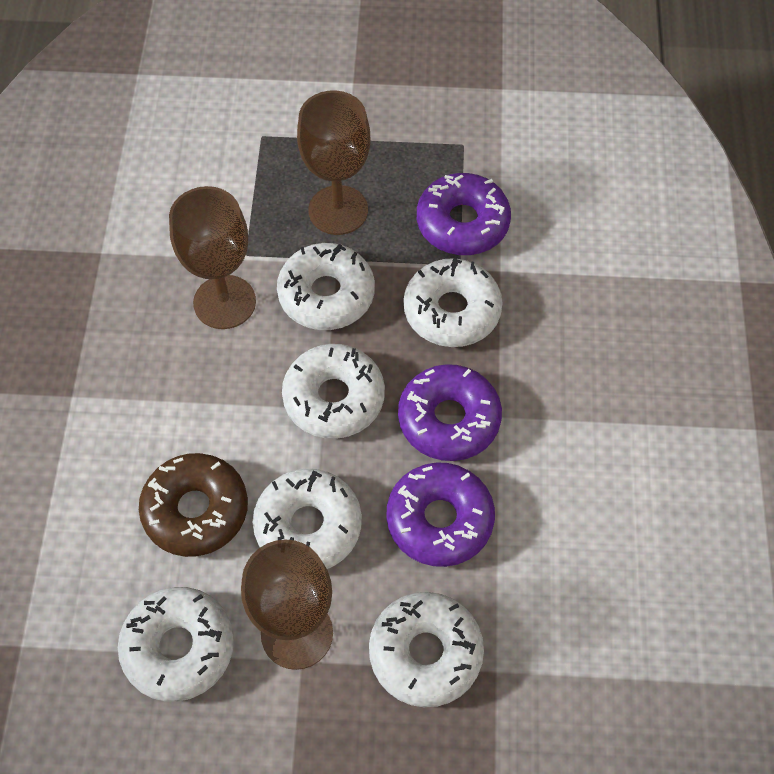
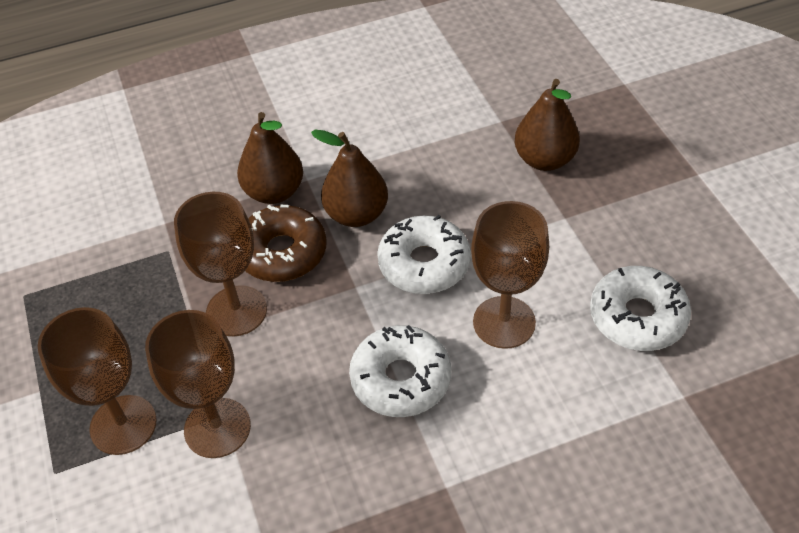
brown goblet: 3 -> 4
brown pear: 0 -> 3
purple donut: 3 -> 0
white donut: 6 -> 3

